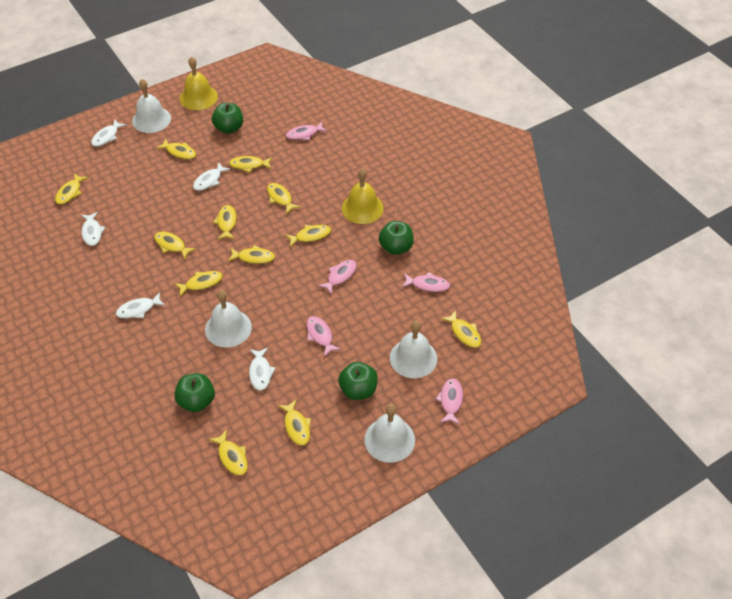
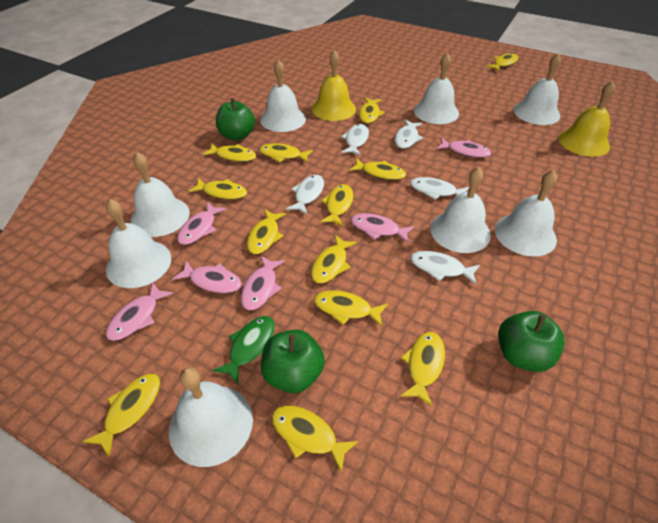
green apple: 4 -> 3
green fish: 0 -> 1
pink fish: 5 -> 6
white bell: 4 -> 8
yellow fish: 12 -> 13

